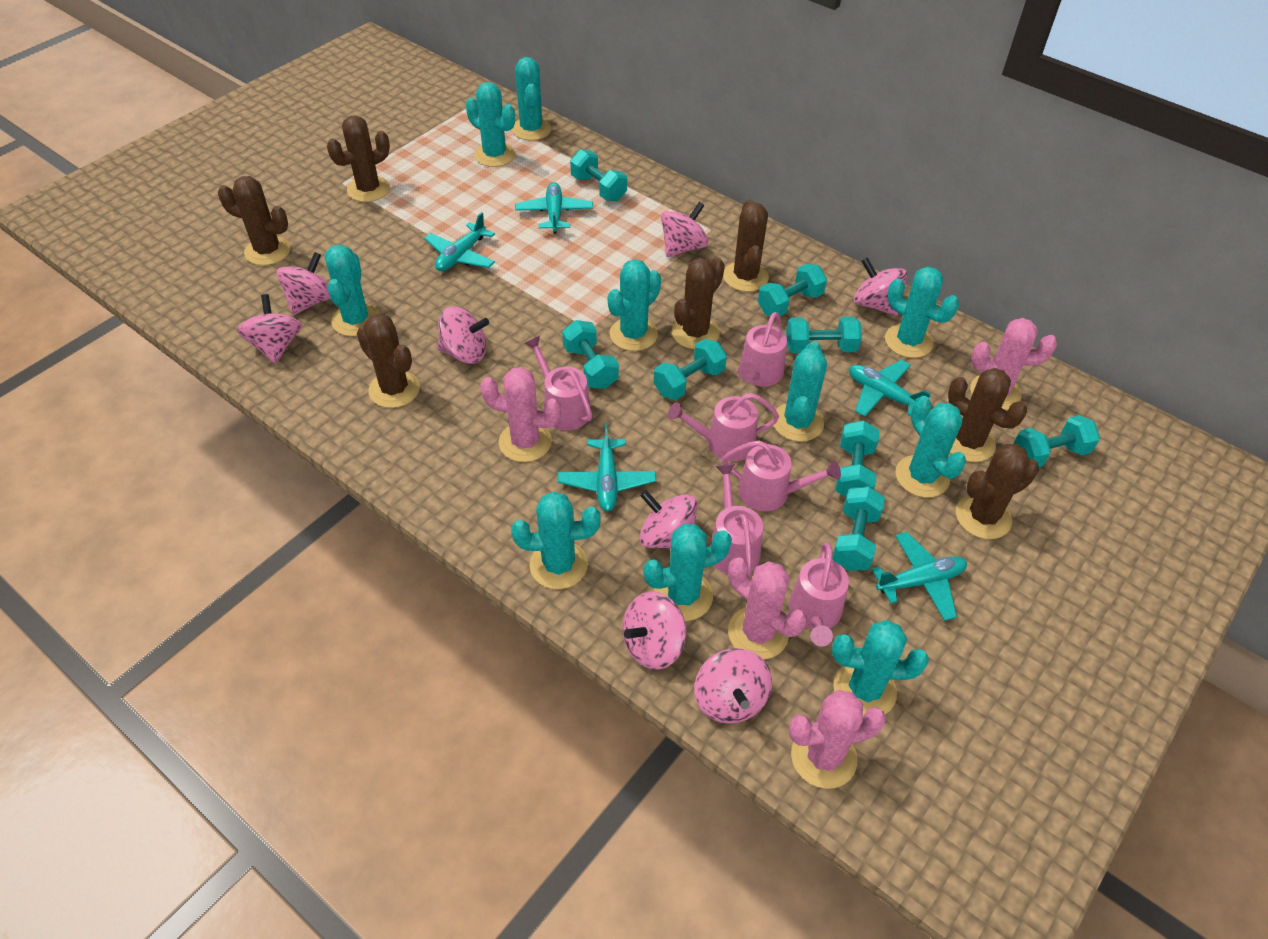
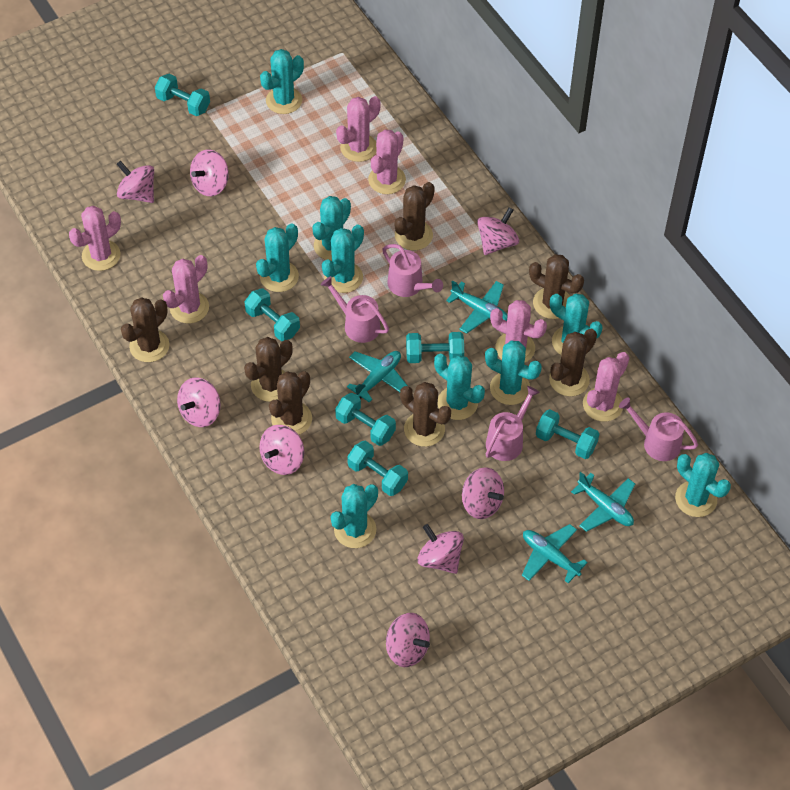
pink cactus: 4 -> 6
pink watering can: 6 -> 4
turquoise cactus: 10 -> 9
turquoise dumbbell: 8 -> 6
turquoise plane: 5 -> 4

